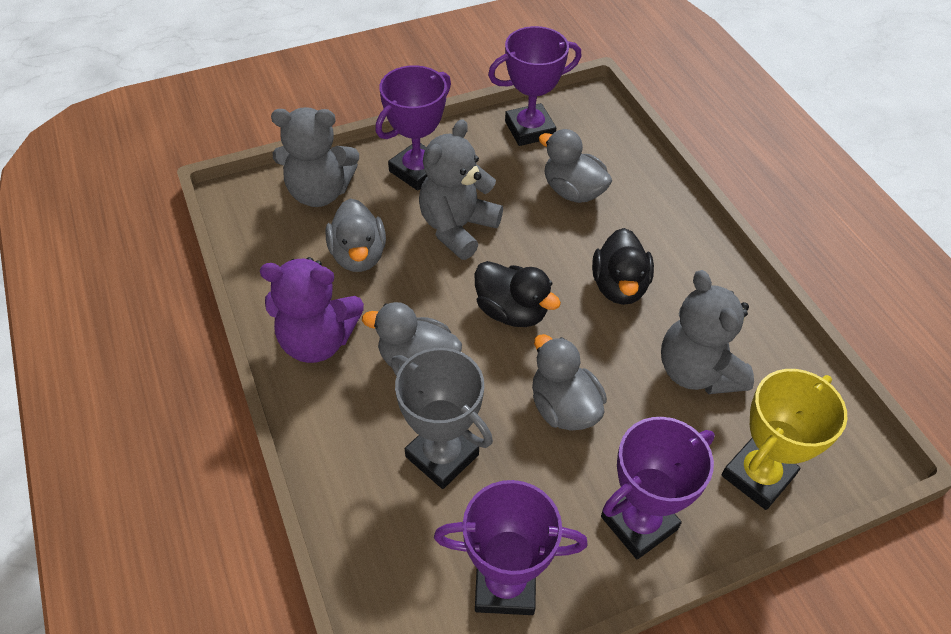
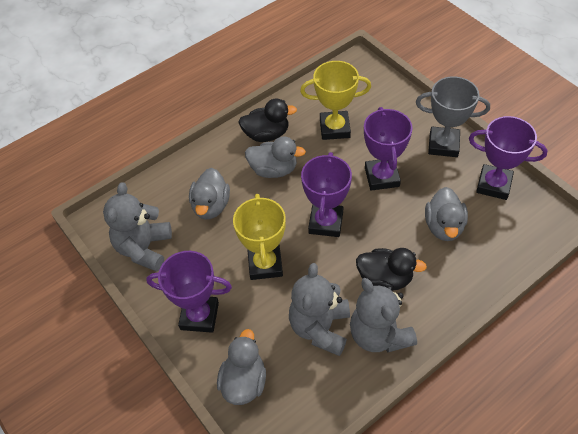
purple teddy bear: 1 -> 0
yellow trophy: 1 -> 2

